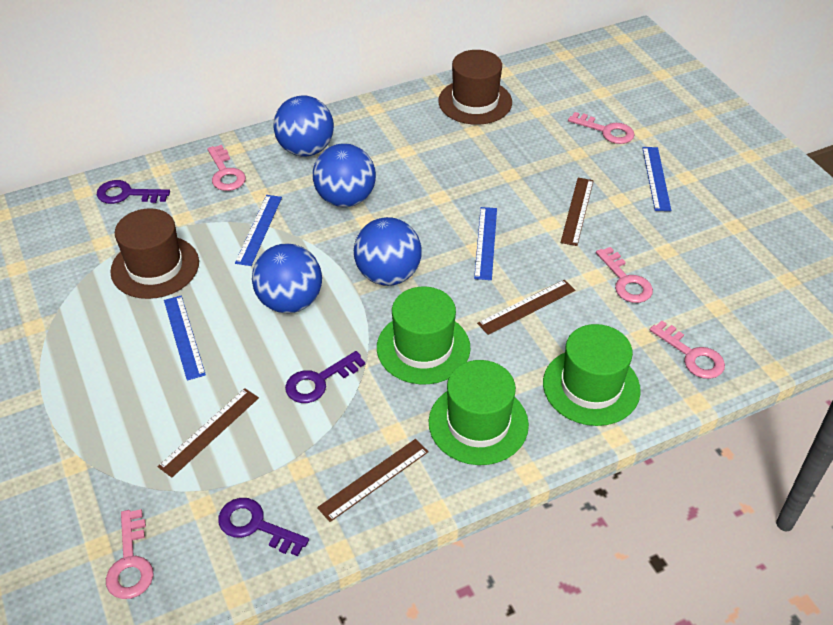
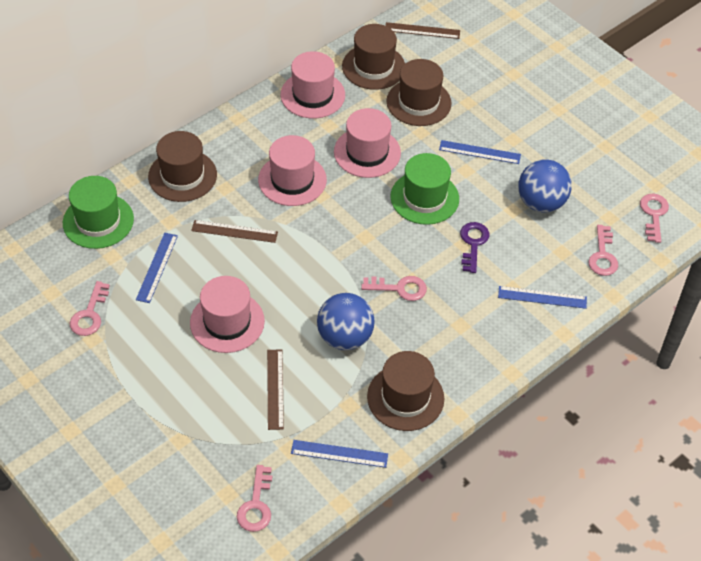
blue ball: 4 -> 2
brown hat: 2 -> 4
brown ruler: 4 -> 3
green hat: 3 -> 2
pink hat: 0 -> 4
purple key: 3 -> 1

